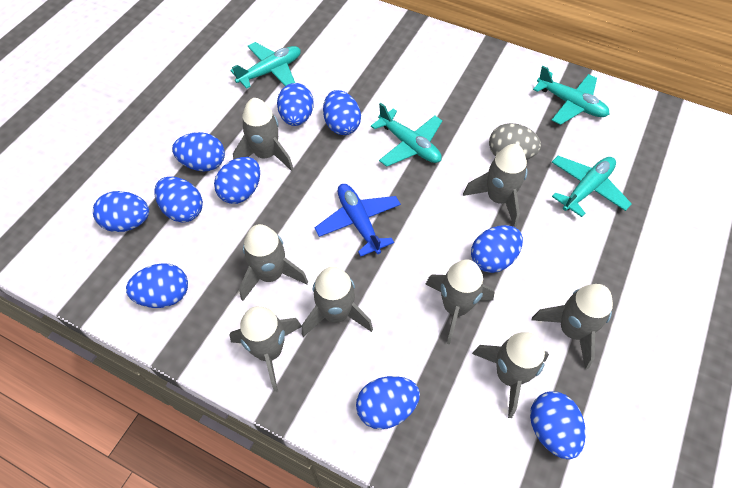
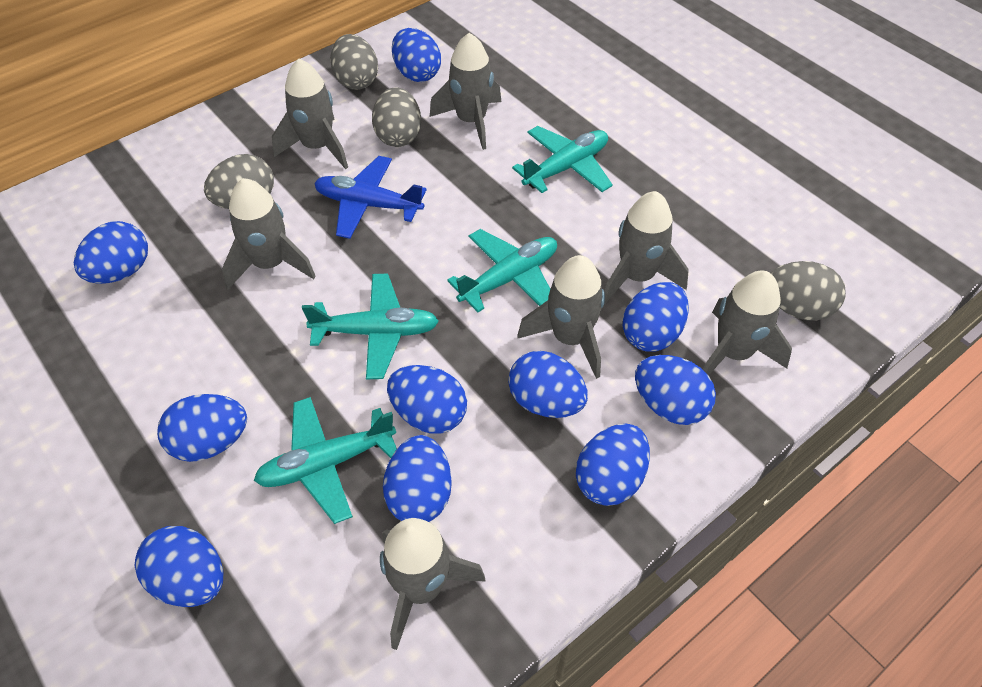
grey egg: 1 -> 4
grey rocket: 8 -> 7

